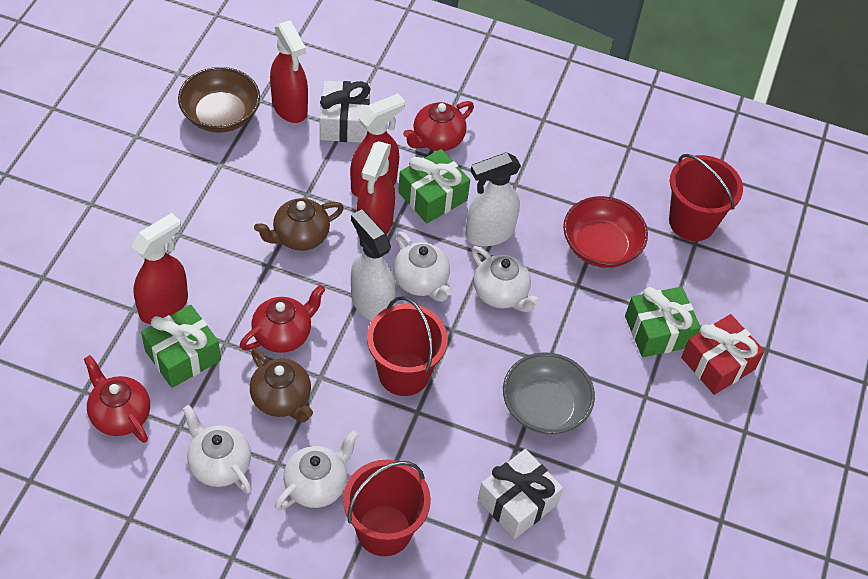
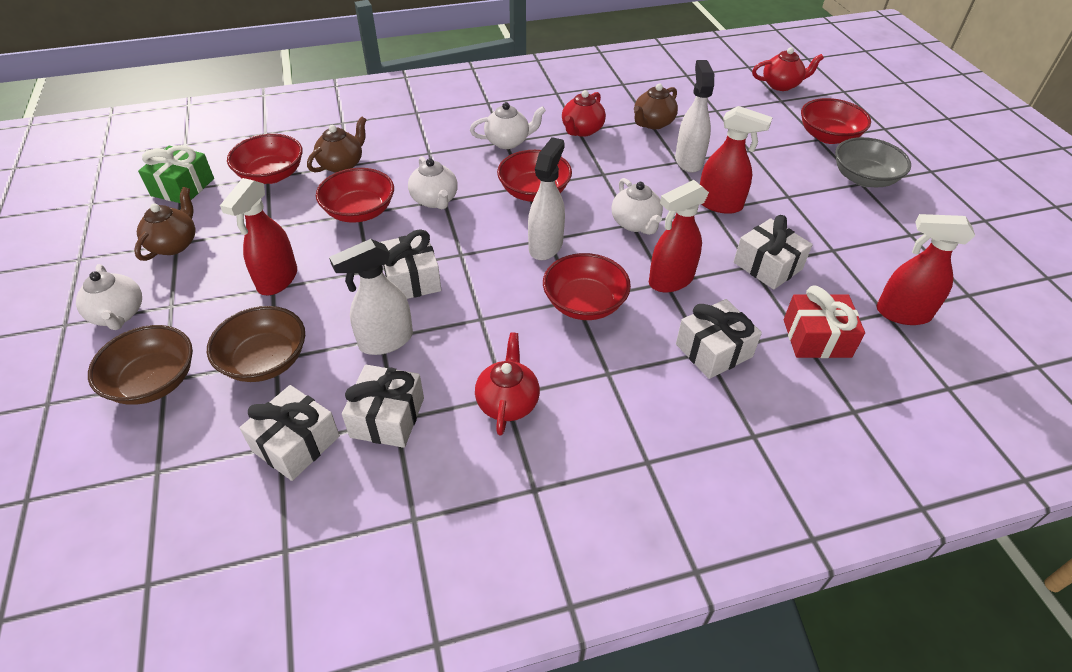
brown bowl: 1 -> 2
brown teapot: 2 -> 3
green gift: 3 -> 1
red bowl: 1 -> 5
red bucket: 3 -> 0
white gift: 2 -> 5
white spray bottle: 2 -> 3

